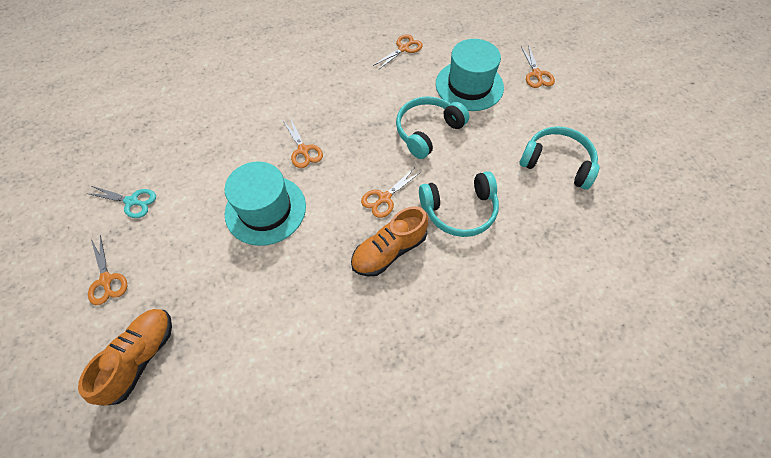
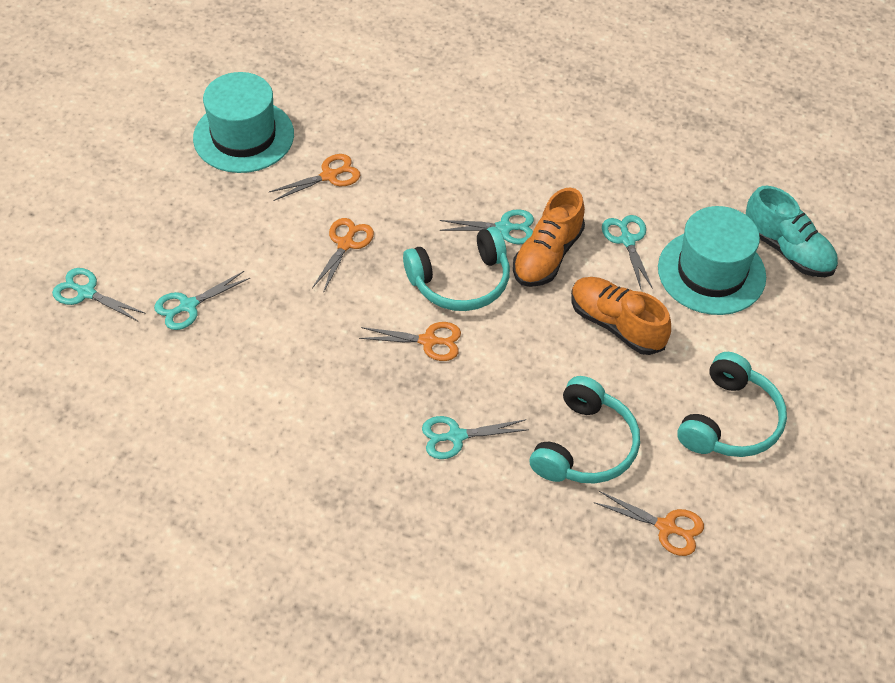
orange scissors: 5 -> 4
turquoise scissors: 1 -> 5
turquoise shoe: 0 -> 1

